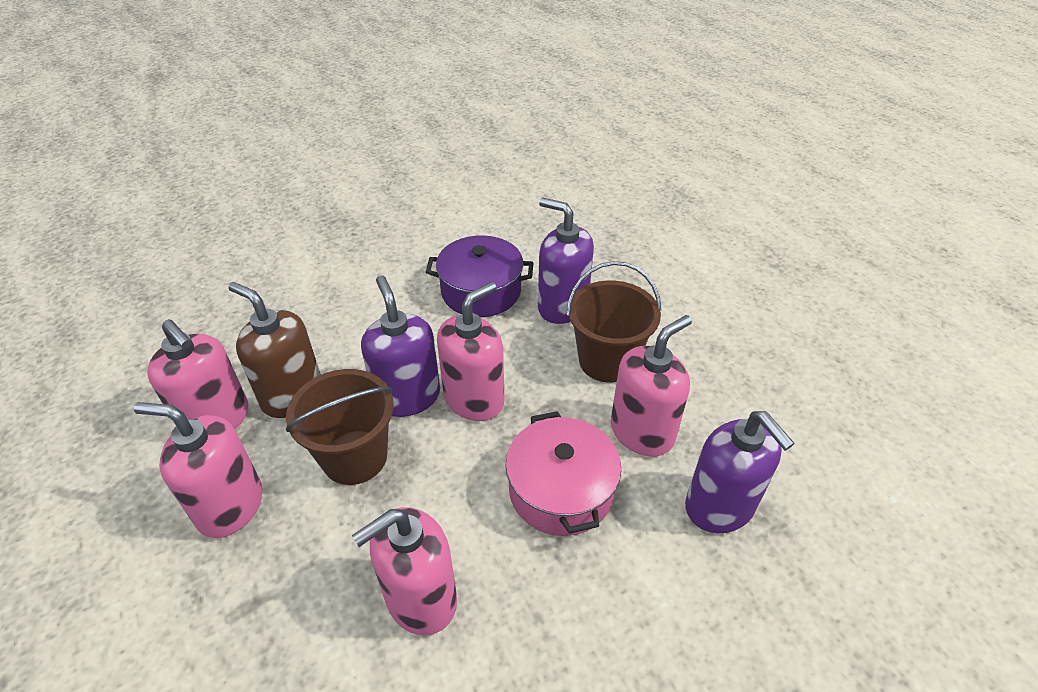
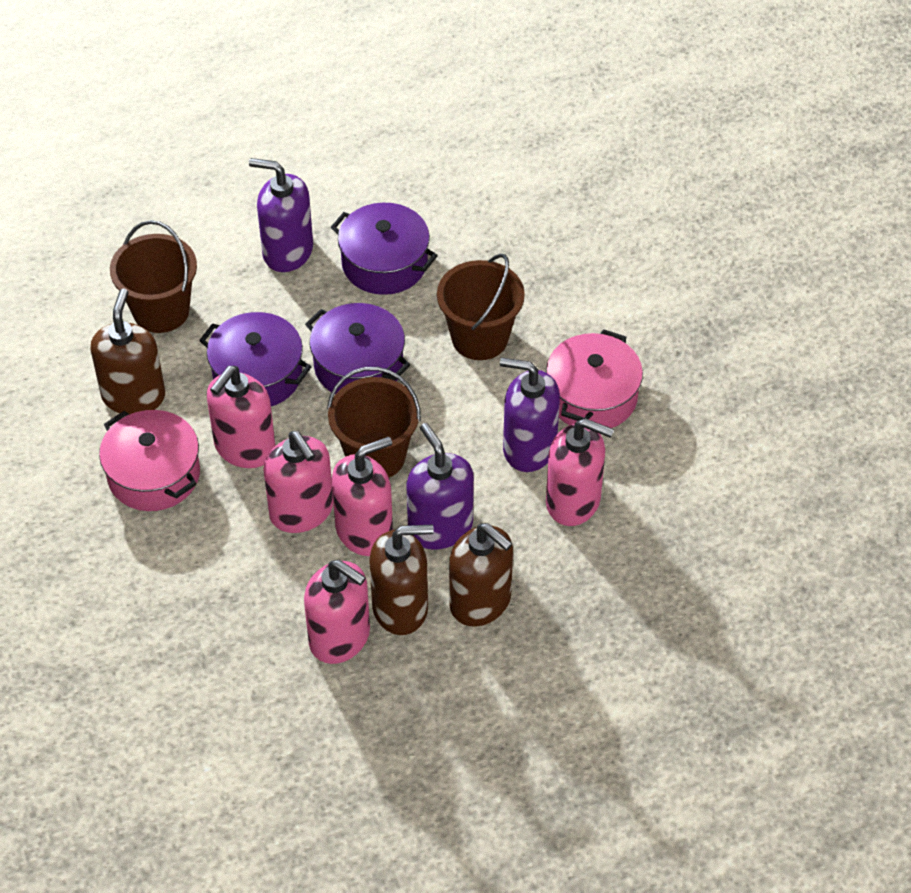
brown bucket: 2 -> 3
brown soap dispenser: 1 -> 3
pink pot: 1 -> 2
purple pot: 1 -> 3

